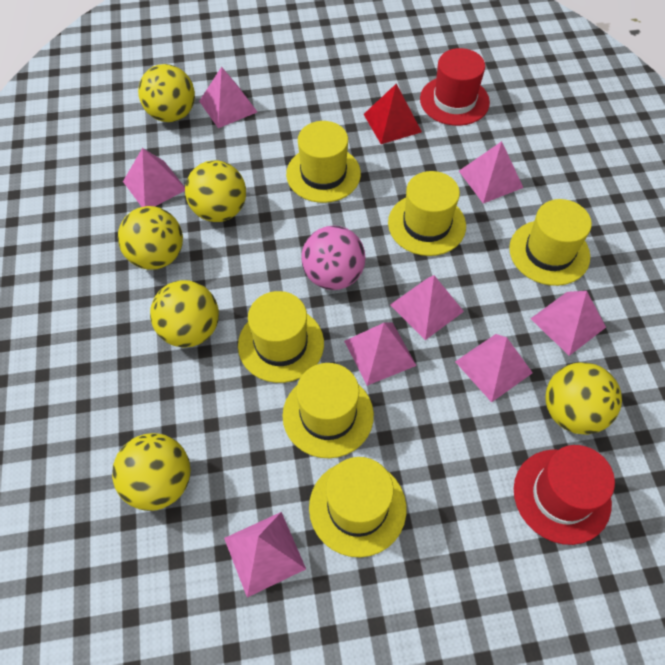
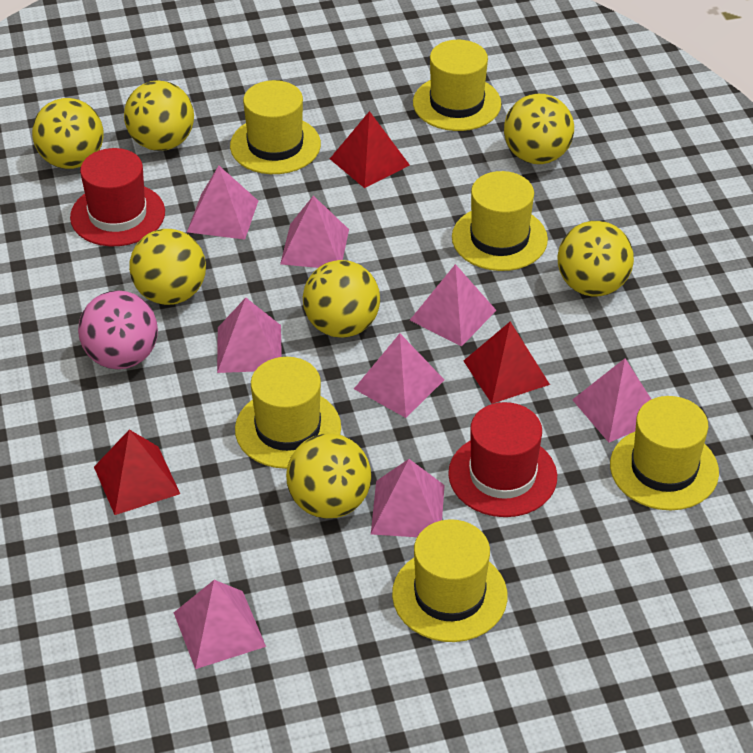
red pyramid: 1 -> 3
yellow ball: 6 -> 7

